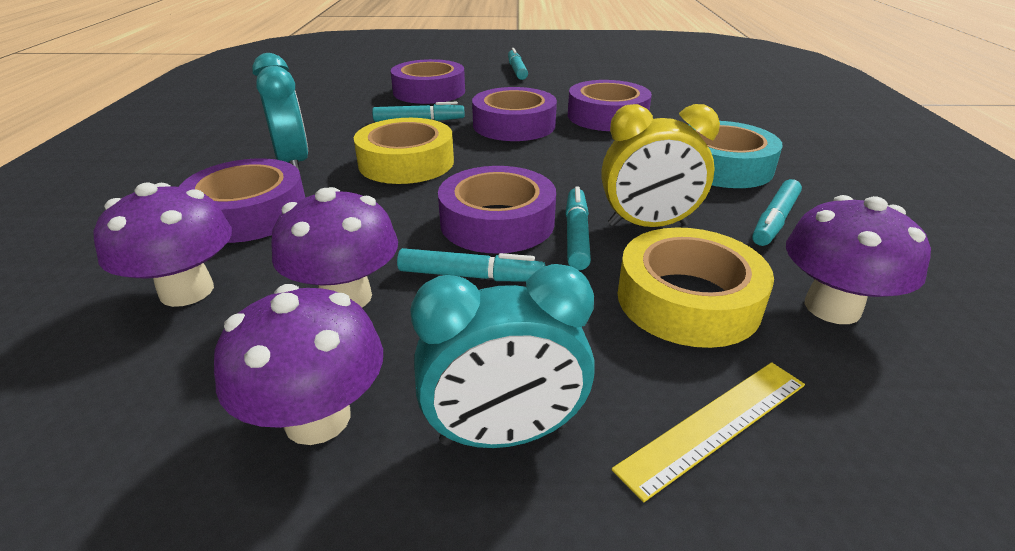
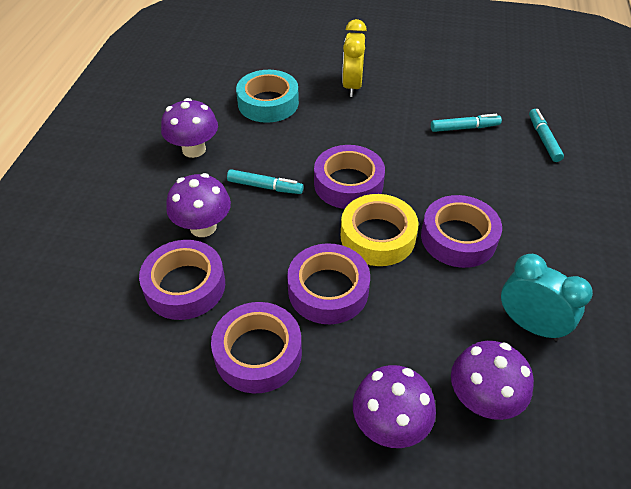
turquoise clock: 2 -> 1
turquoise marker: 5 -> 3
yellow ruler: 1 -> 0
yellow tape: 2 -> 1

